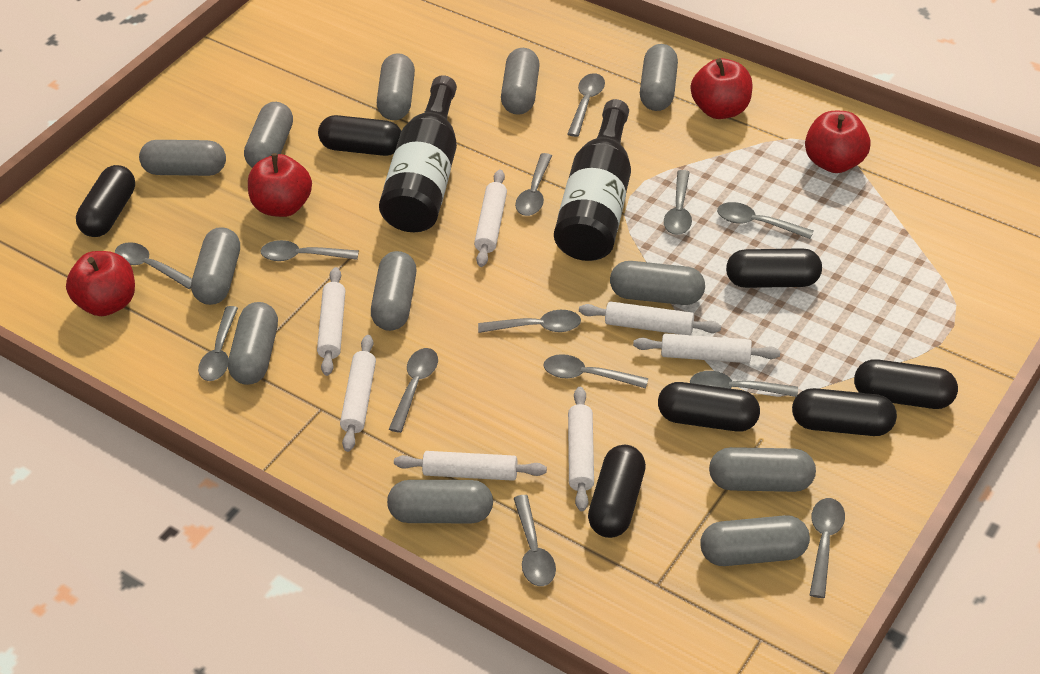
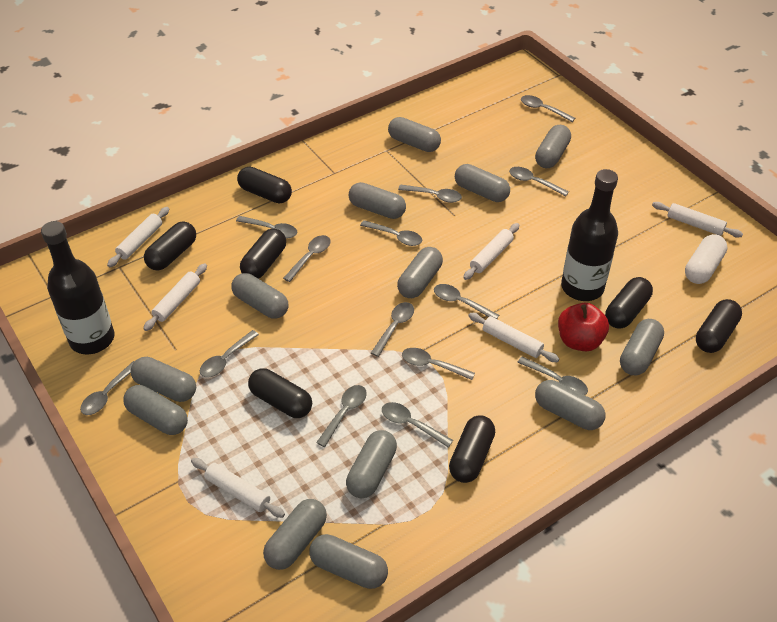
grey capsule: 12 -> 13
grey spoon: 13 -> 14
red apple: 4 -> 1
white capsule: 0 -> 1
white rolling pin: 7 -> 6

